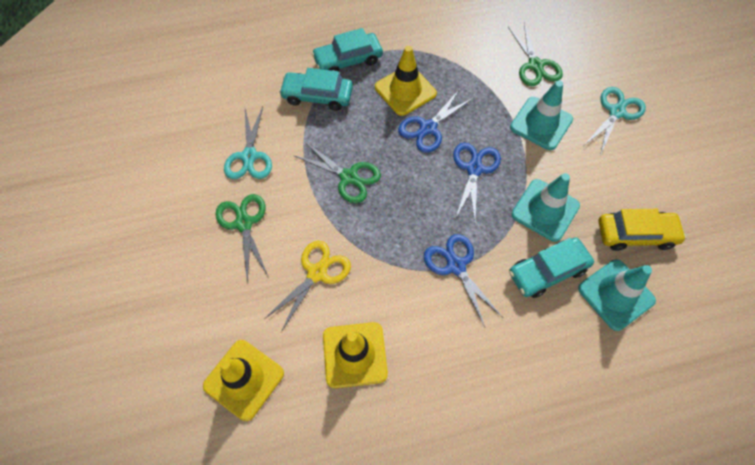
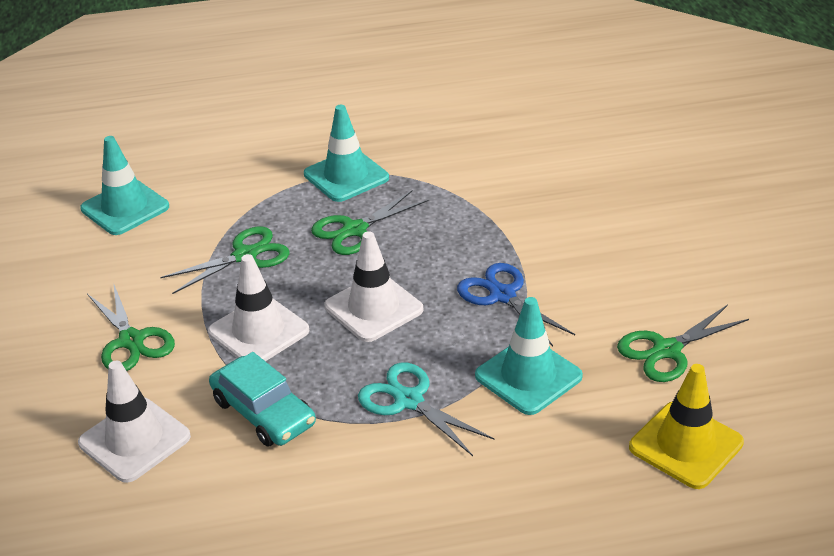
blue scissors: 3 -> 1
green scissors: 3 -> 4
turquoise car: 3 -> 1
turquoise scissors: 2 -> 1
white traffic cone: 0 -> 3
yellow car: 1 -> 0
yellow scissors: 1 -> 0
yellow traffic cone: 3 -> 1

